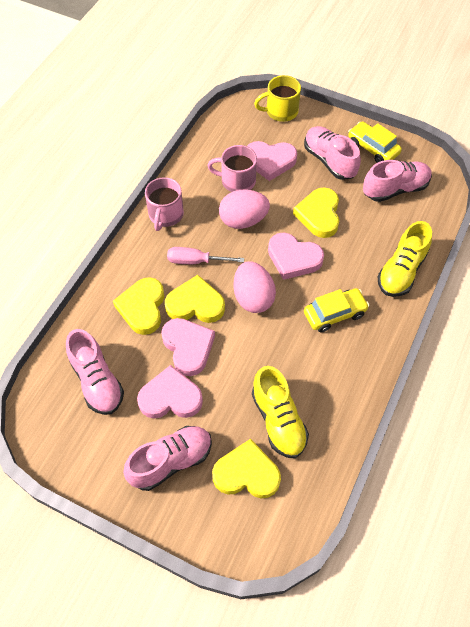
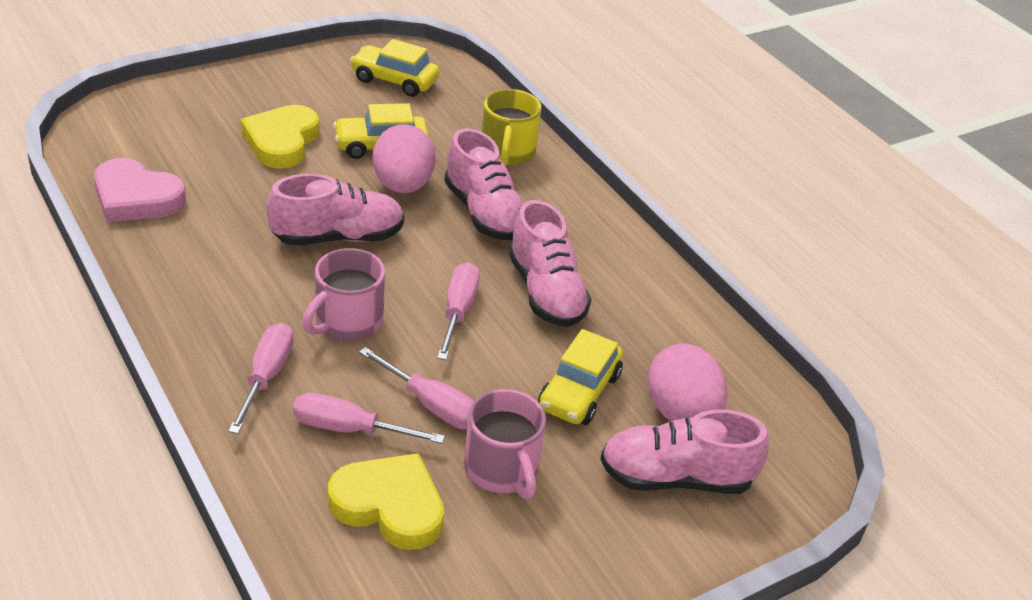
pink heart: 4 -> 1
pink screwdriver: 1 -> 4
yellow car: 2 -> 3
yellow heart: 4 -> 2
yellow shoe: 2 -> 0

